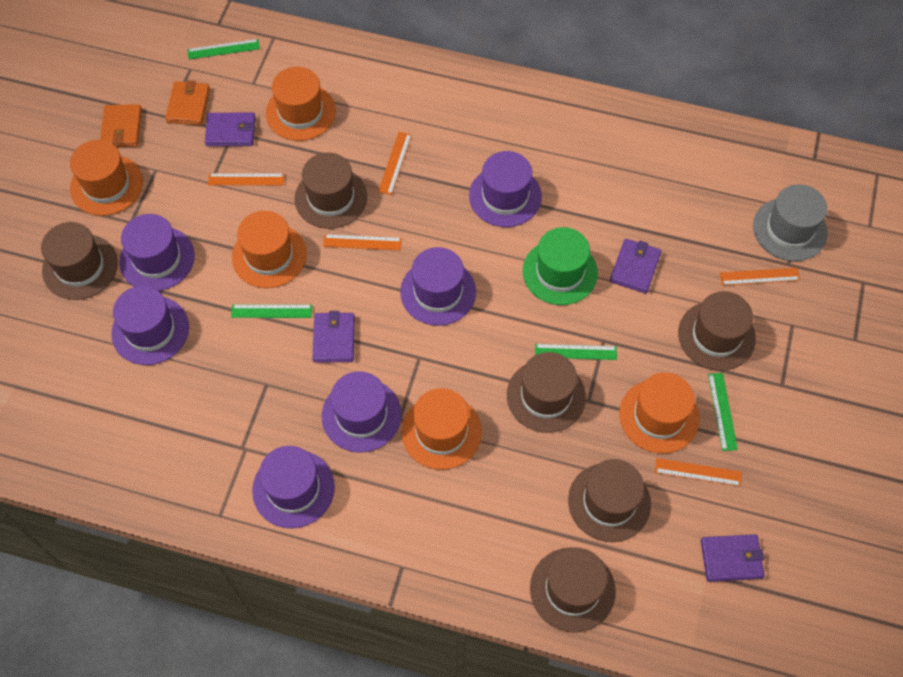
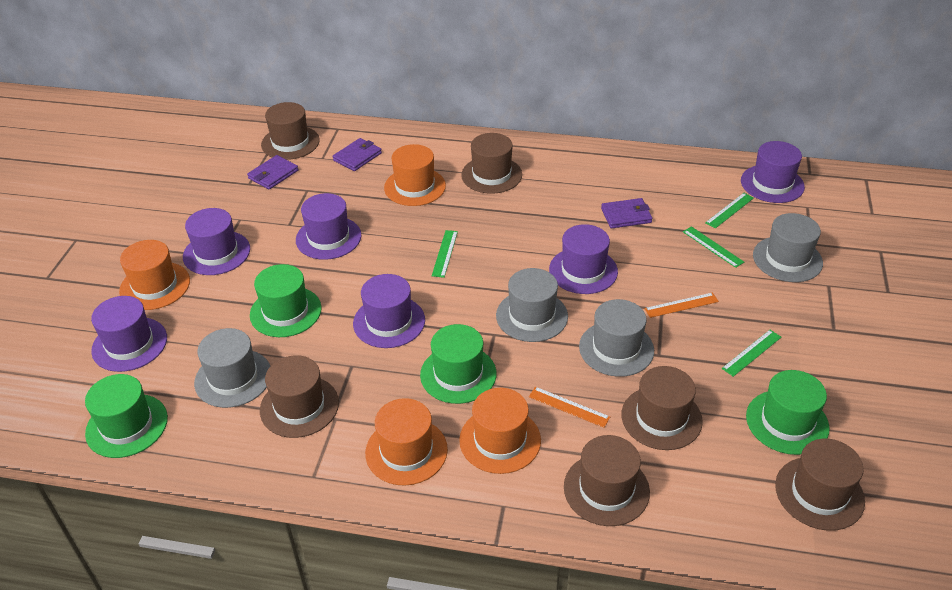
green hat: 1 -> 4
grey hat: 1 -> 4
orange hat: 5 -> 4
orange ruler: 5 -> 2
orange wallet: 2 -> 0
purple wallet: 4 -> 3

